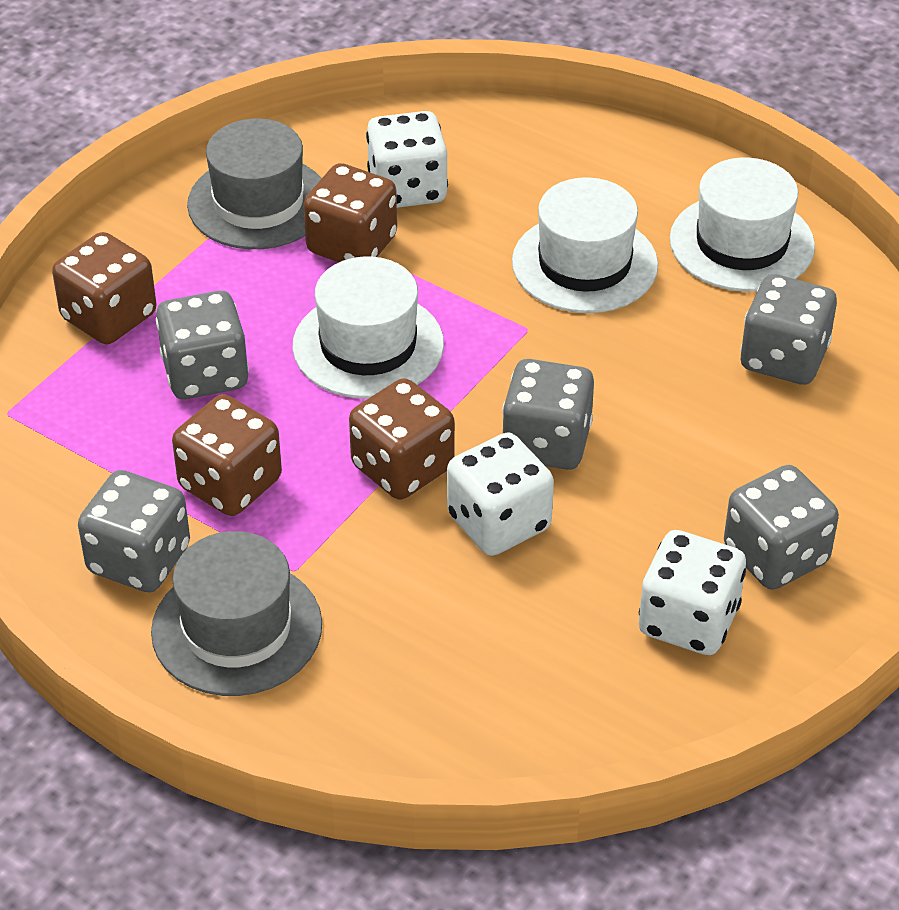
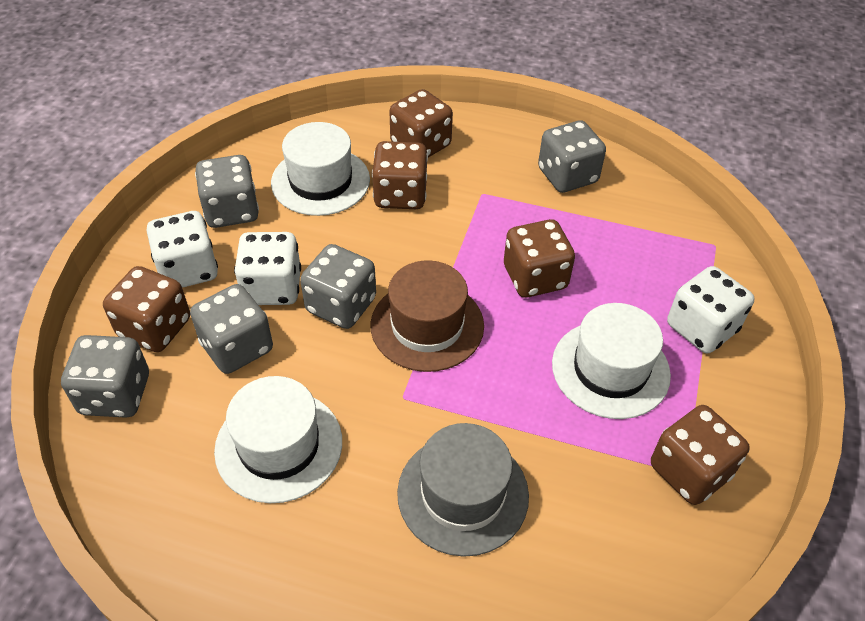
brown dice: 4 -> 5
brown hat: 0 -> 1
grey hat: 2 -> 1

